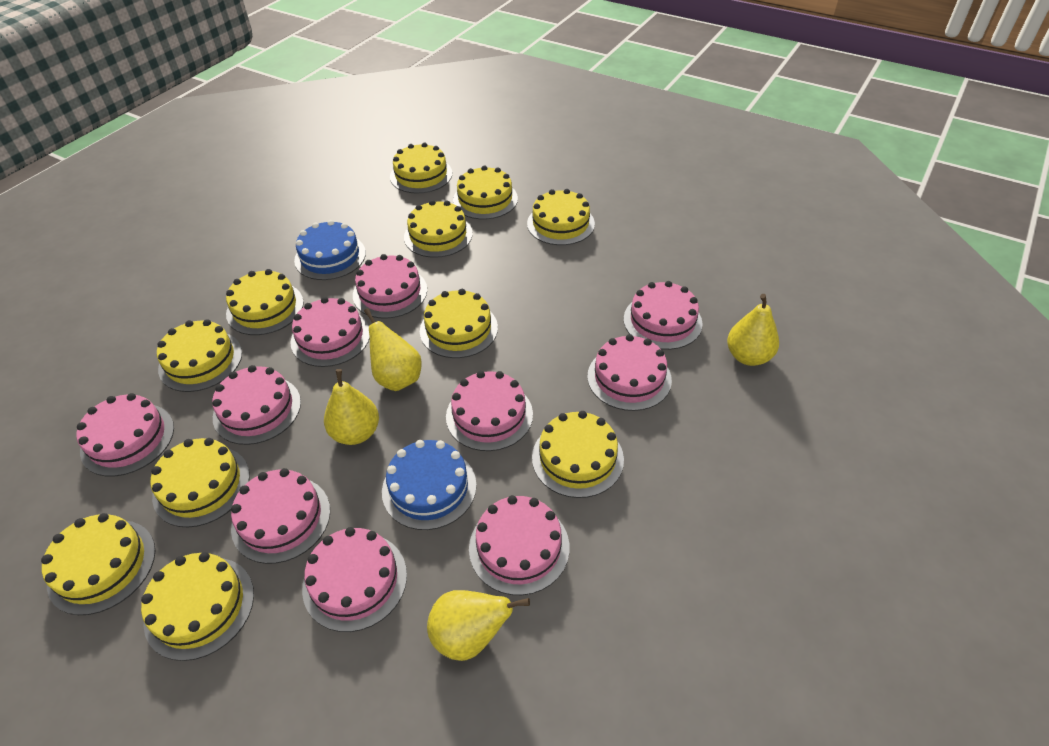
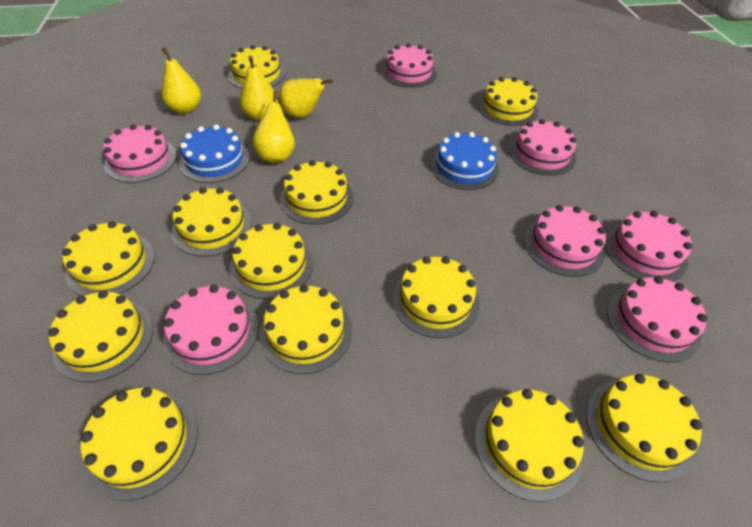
pink cake: 10 -> 7
yellow cake: 11 -> 12

